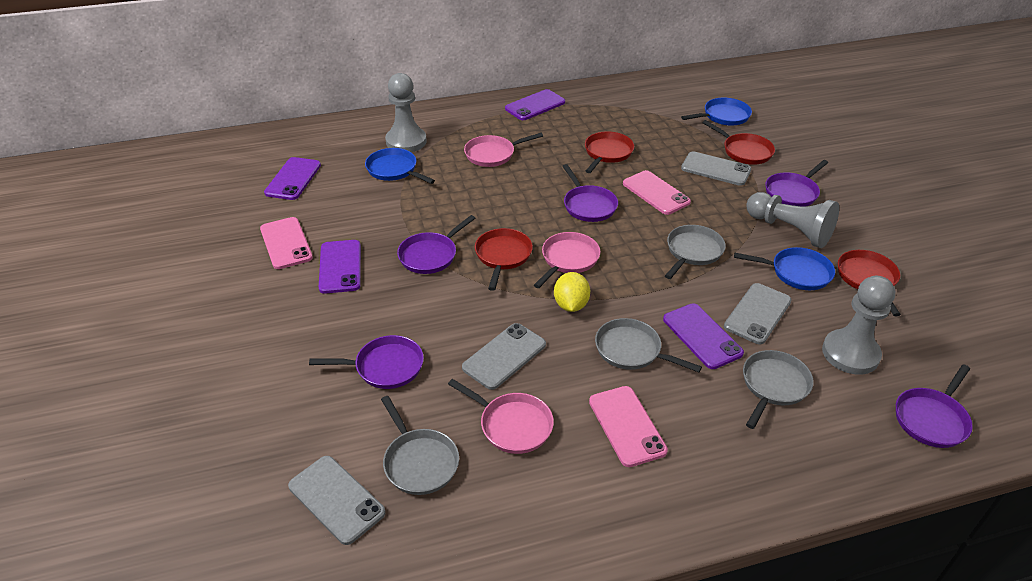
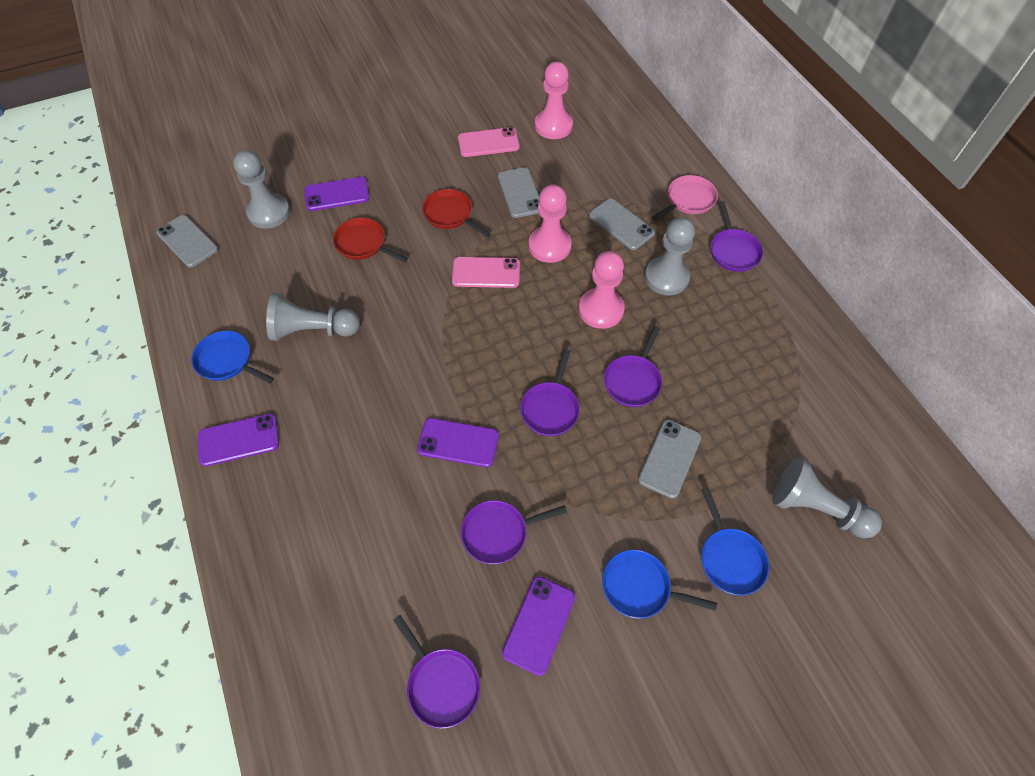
grey pan: 4 -> 0
grey pawn: 3 -> 4
pink pan: 3 -> 1
pink pawn: 0 -> 3
pink phone: 3 -> 2
red pan: 4 -> 2
yellow lemon: 1 -> 0

